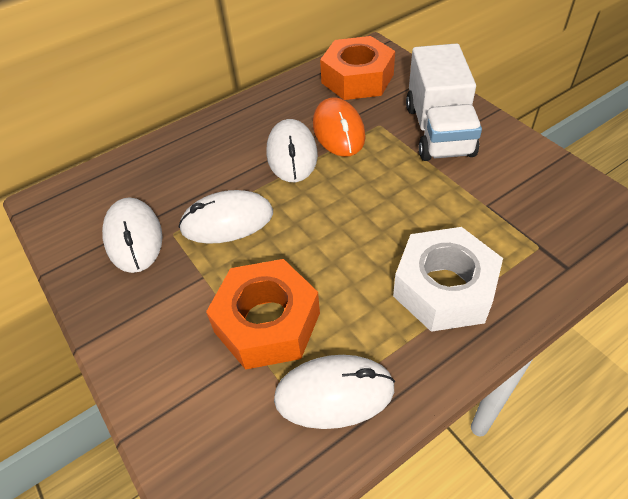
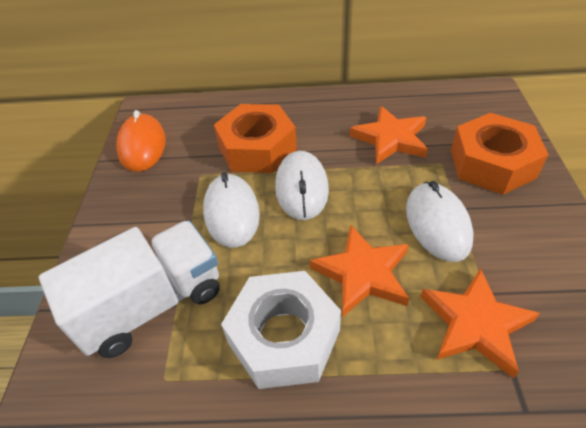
orange star: 0 -> 3
white mouse: 4 -> 3

